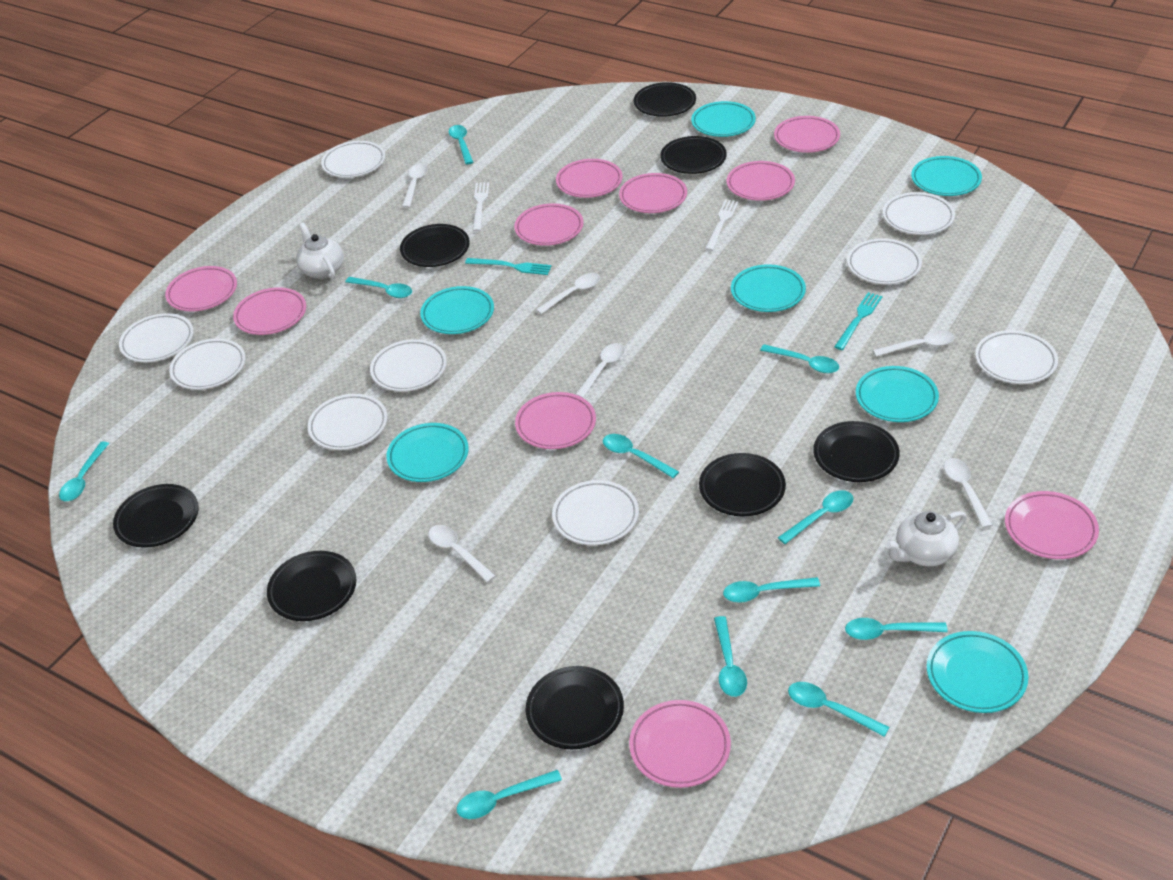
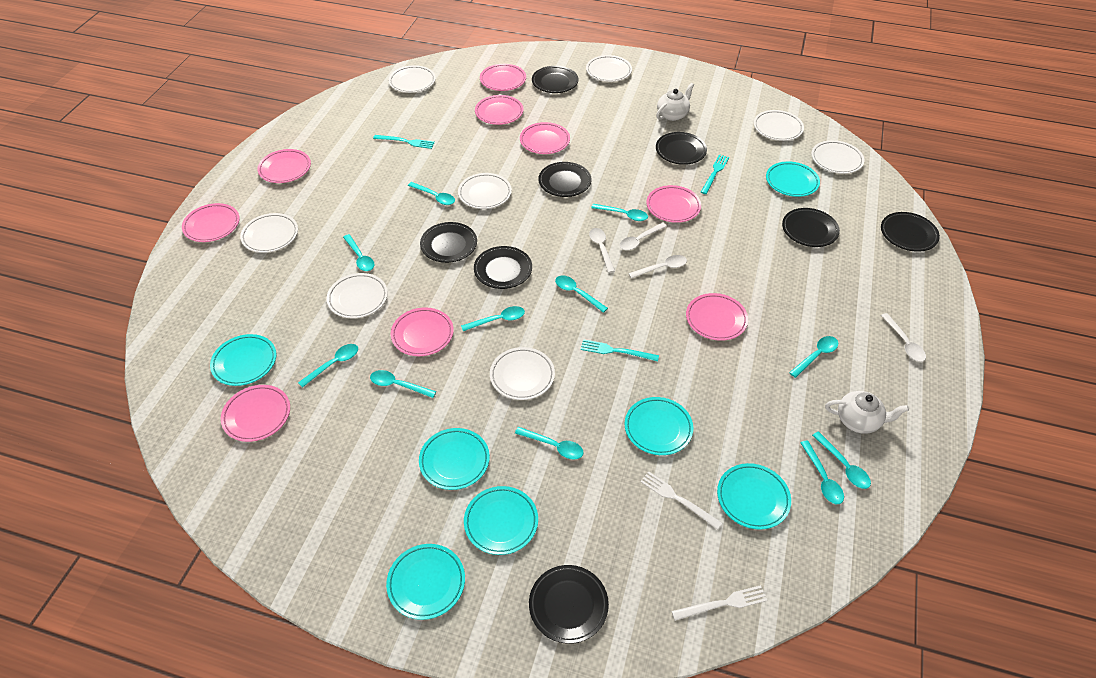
pink plate: 10 -> 9
turquoise fork: 2 -> 3
white plate: 9 -> 8
white spoon: 6 -> 4

